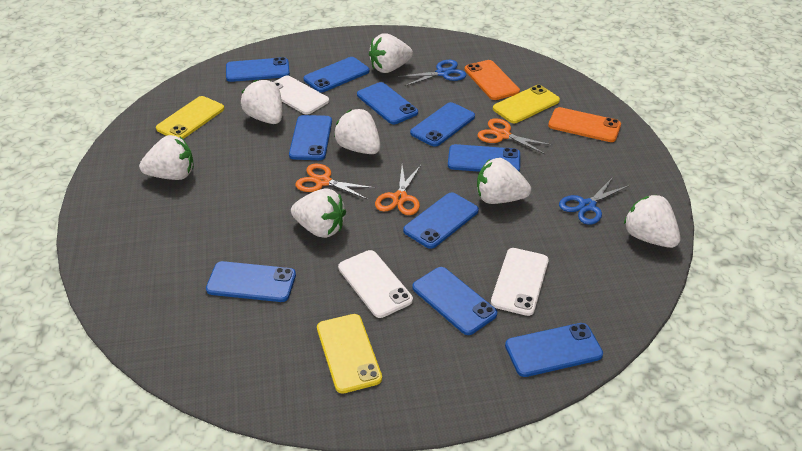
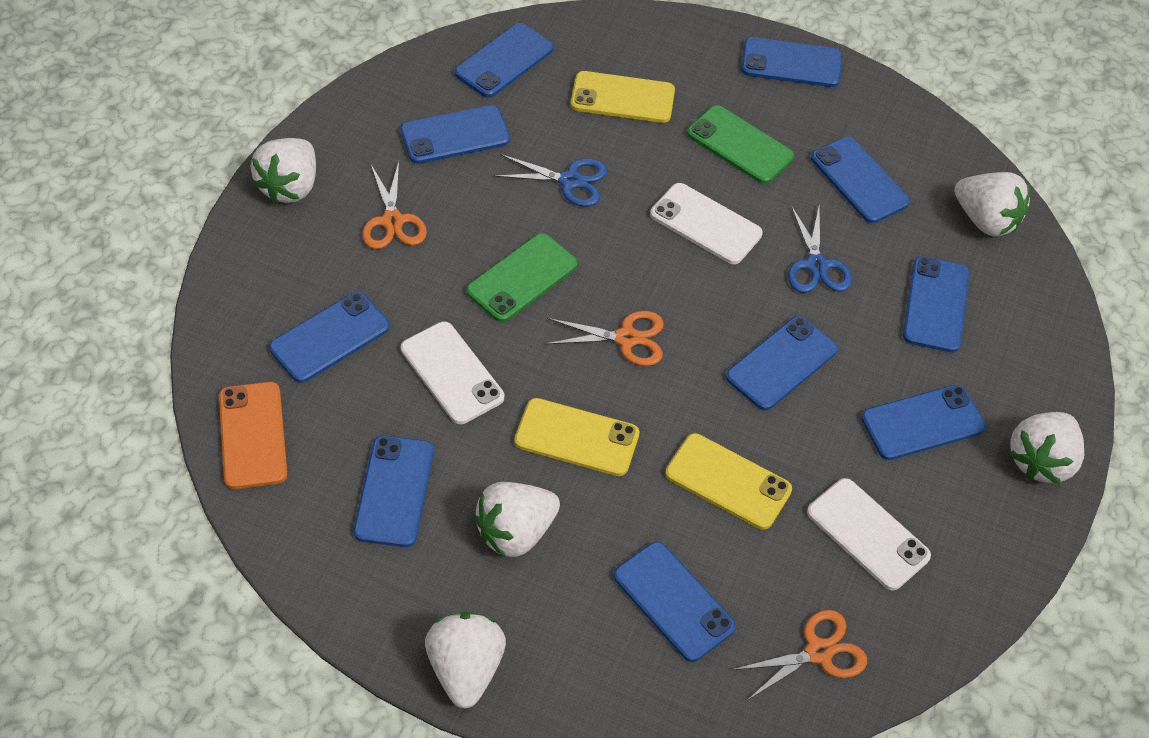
green phone: 0 -> 2
orange phone: 2 -> 1
white strawberry: 7 -> 5

